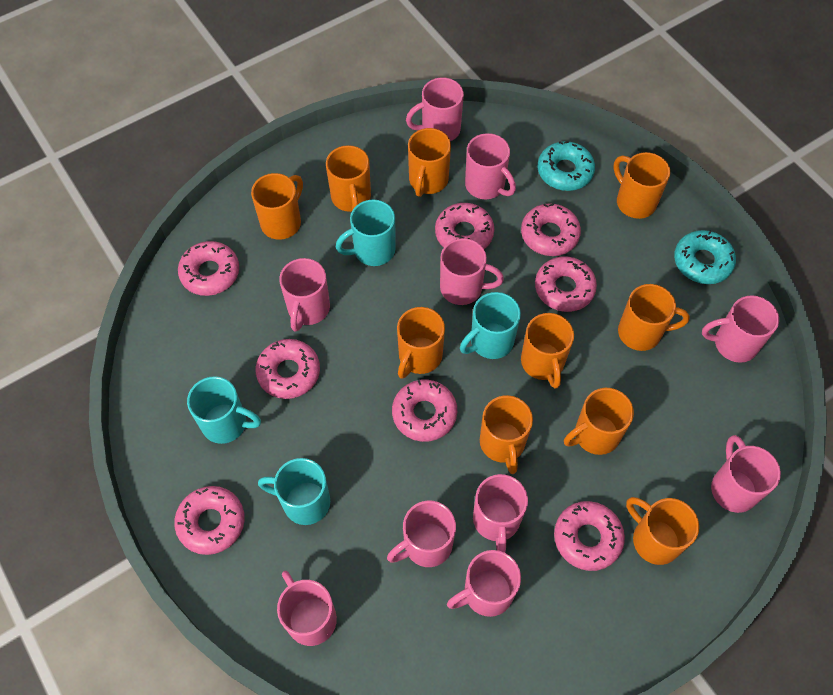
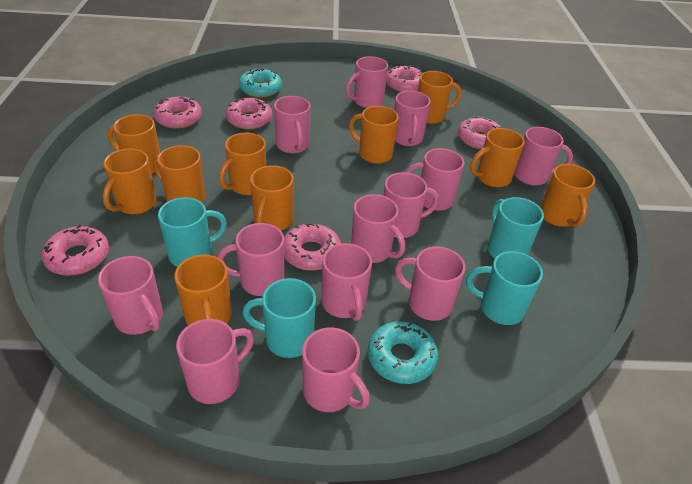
pink donut: 8 -> 6
pink mug: 10 -> 13

